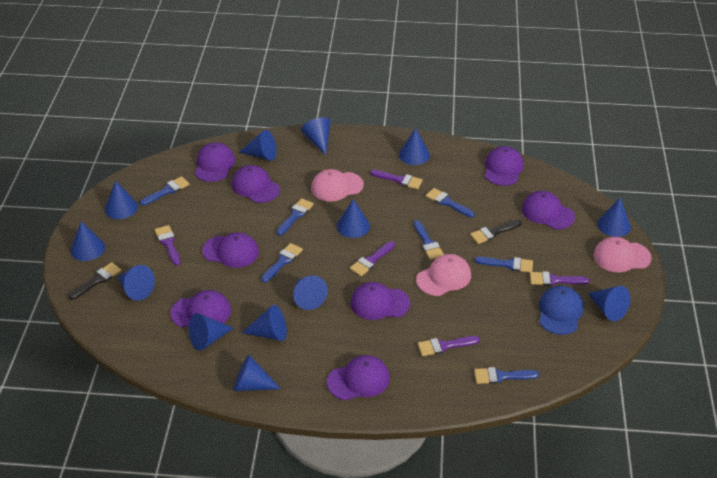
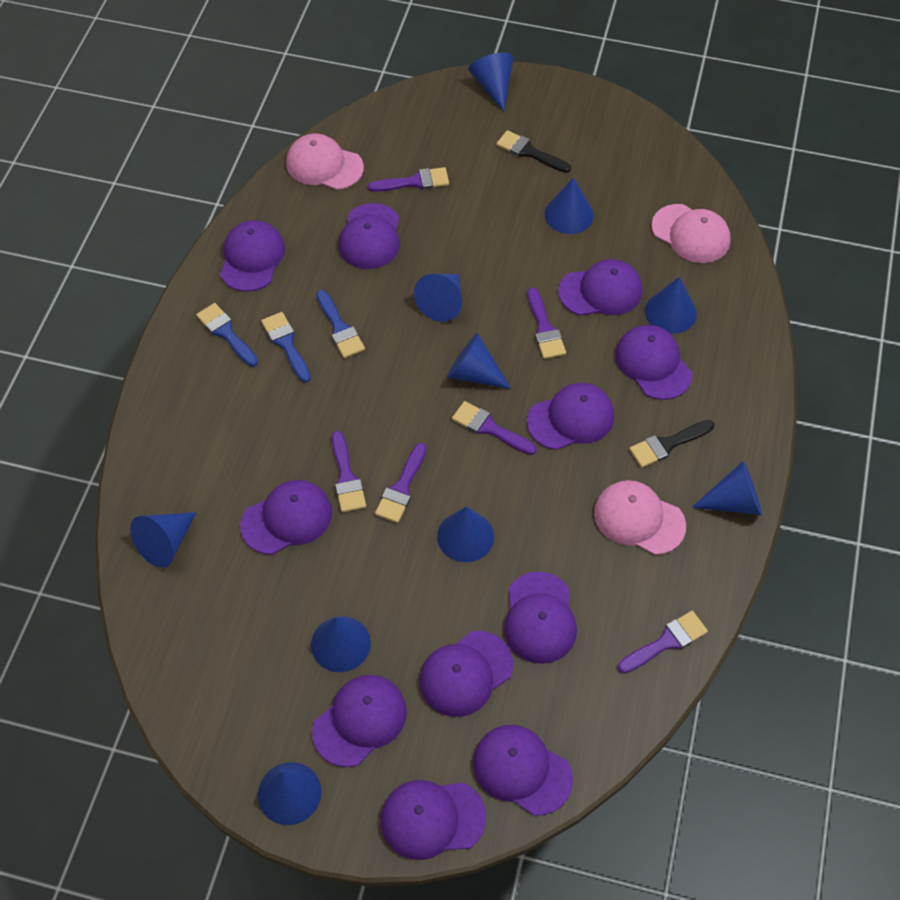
blue brush: 7 -> 3
blue cap: 1 -> 0
blue cone: 13 -> 10
purple brush: 5 -> 6
purple cap: 8 -> 11

